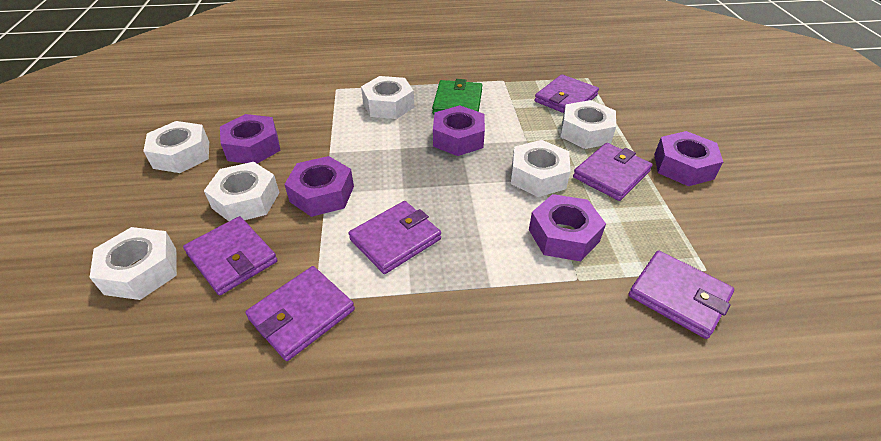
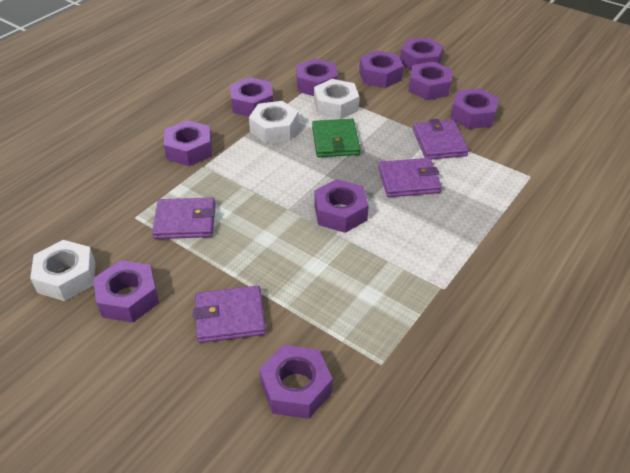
purple nut: 5 -> 10
purple wallet: 6 -> 4
white nut: 6 -> 3

